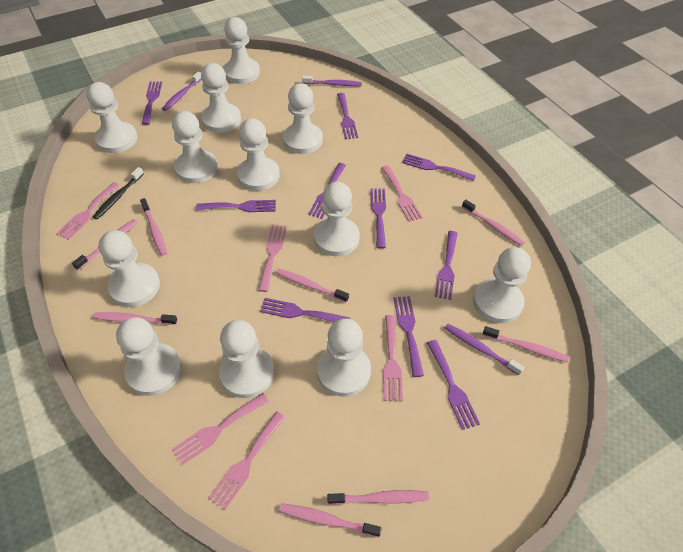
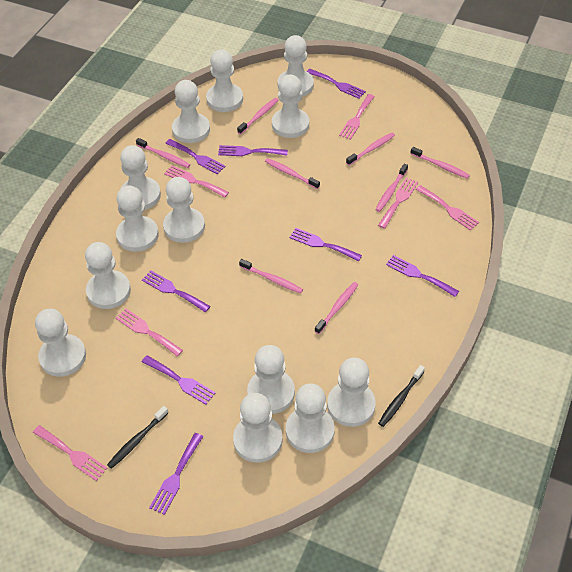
black toothbrush: 1 -> 2
purple fork: 10 -> 8
purple toothbrush: 3 -> 0
white pawn: 12 -> 13

